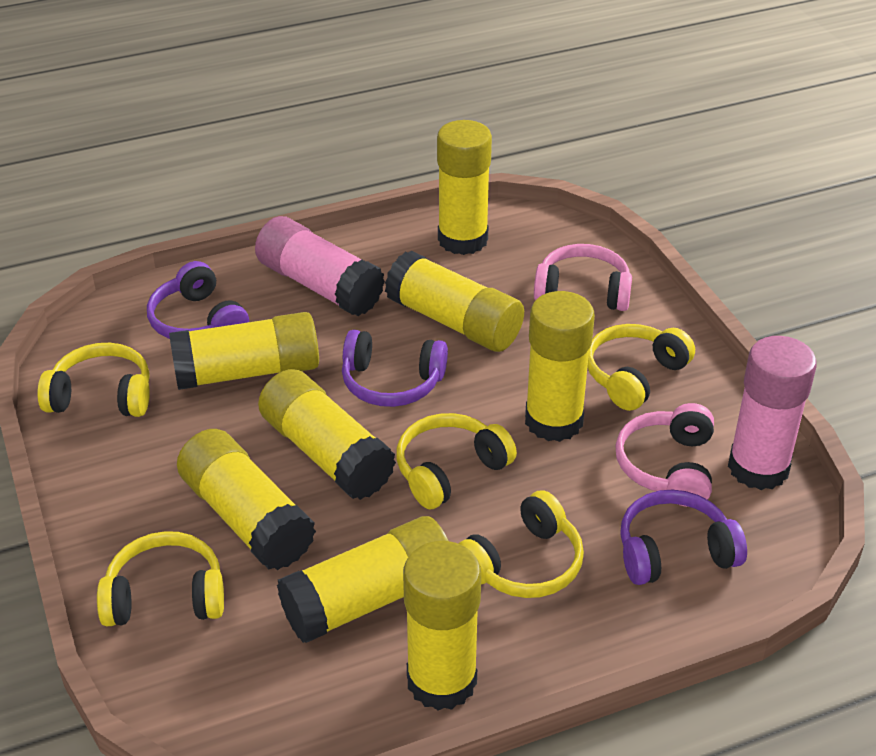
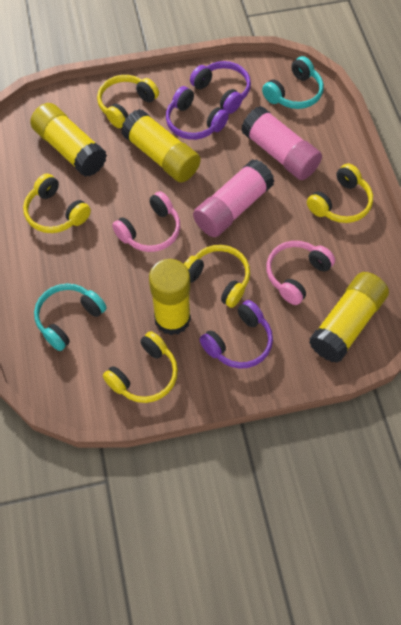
turquoise headphones: 0 -> 2
yellow glue stick: 8 -> 4

